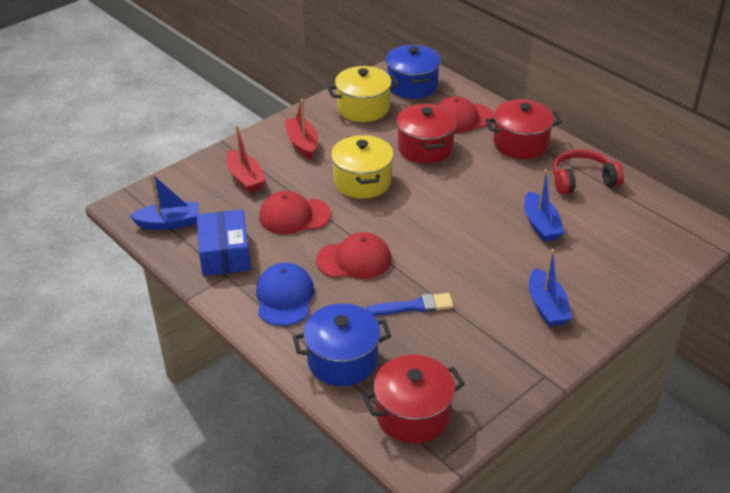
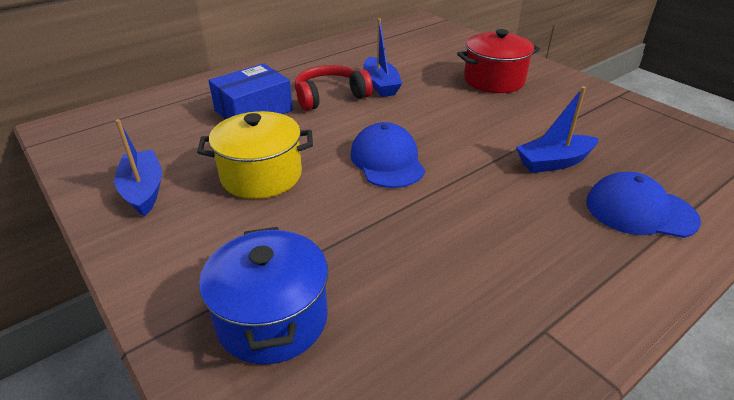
blue brush: 1 -> 0
blue cap: 1 -> 2
blue pot: 2 -> 1
red boat: 2 -> 0
red cap: 3 -> 0
red pot: 3 -> 1
yellow pot: 2 -> 1

